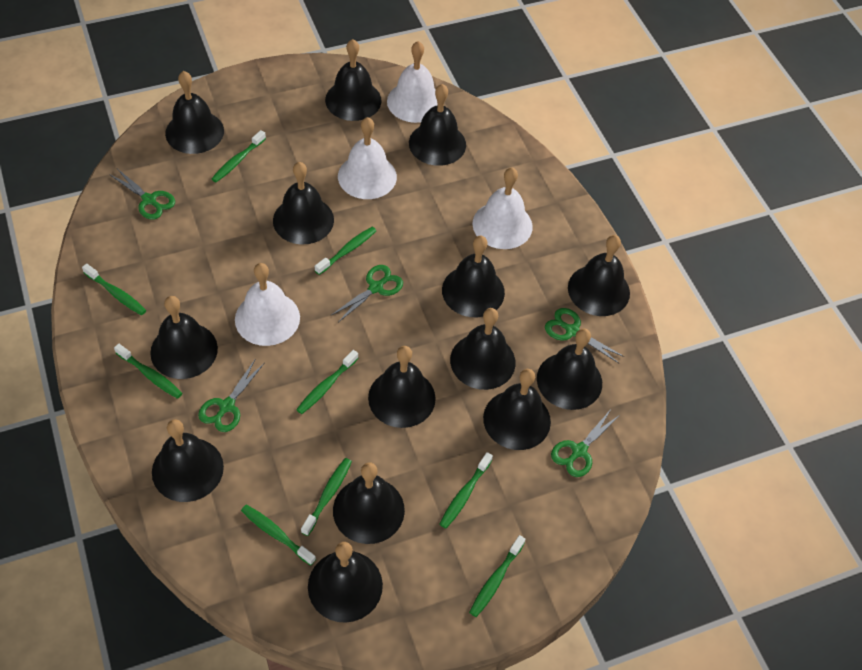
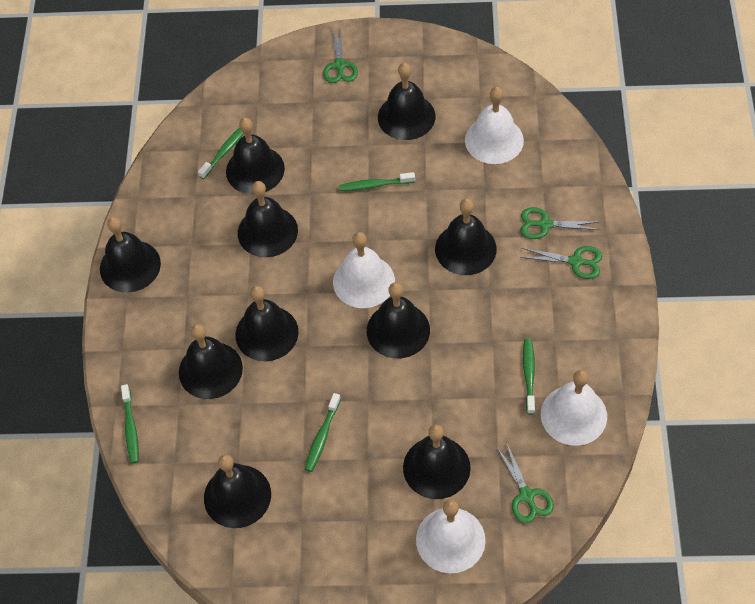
black bell: 14 -> 10
green scissors: 5 -> 4
green toothbrush: 9 -> 5

